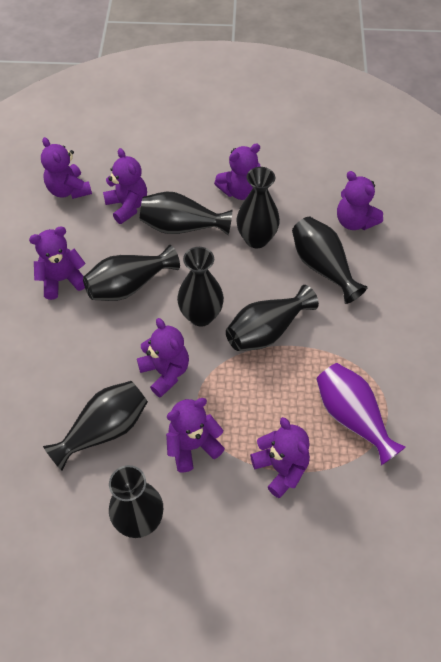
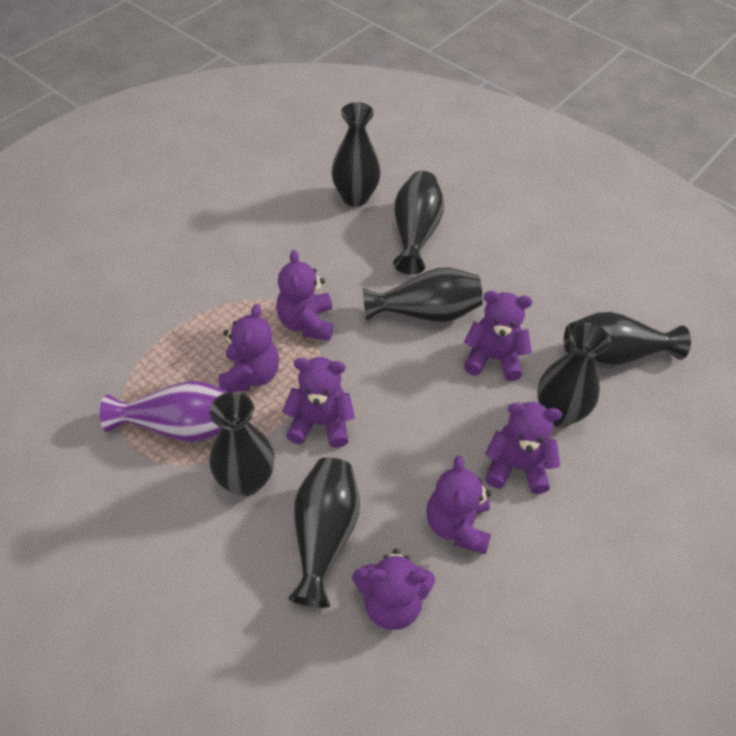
black vase: 8 -> 7
purple teddy bear: 8 -> 7

